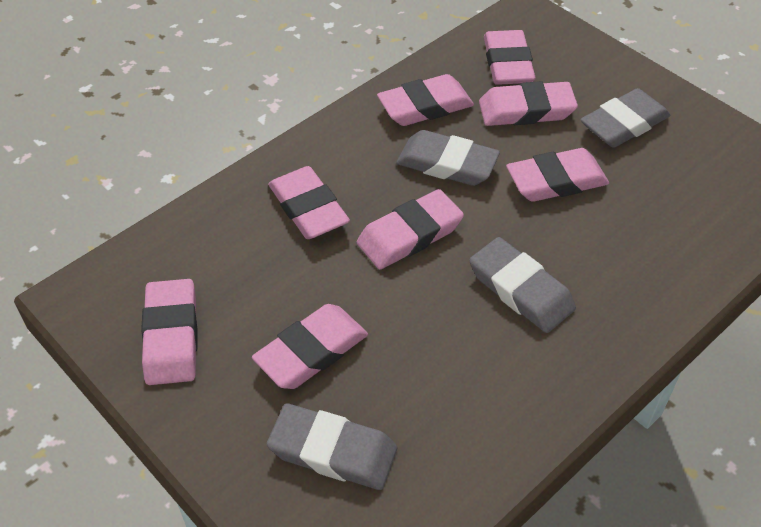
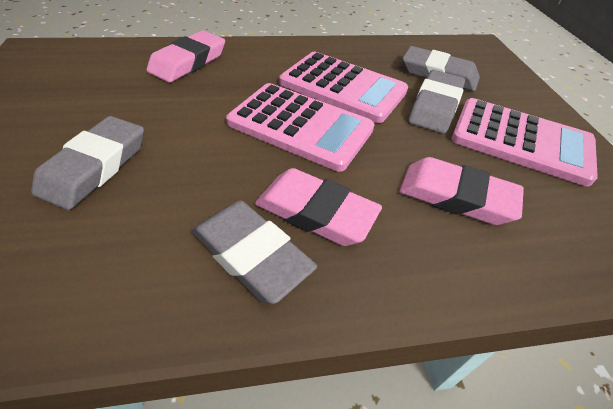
pink calculator: 0 -> 3
pink eraser: 8 -> 3

